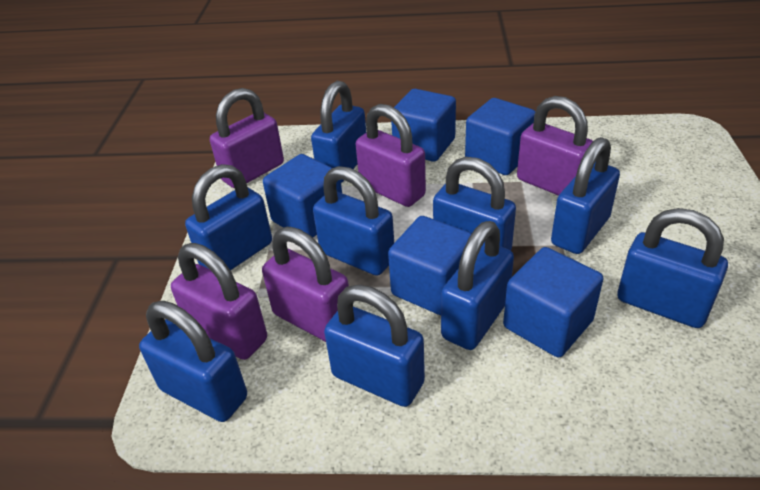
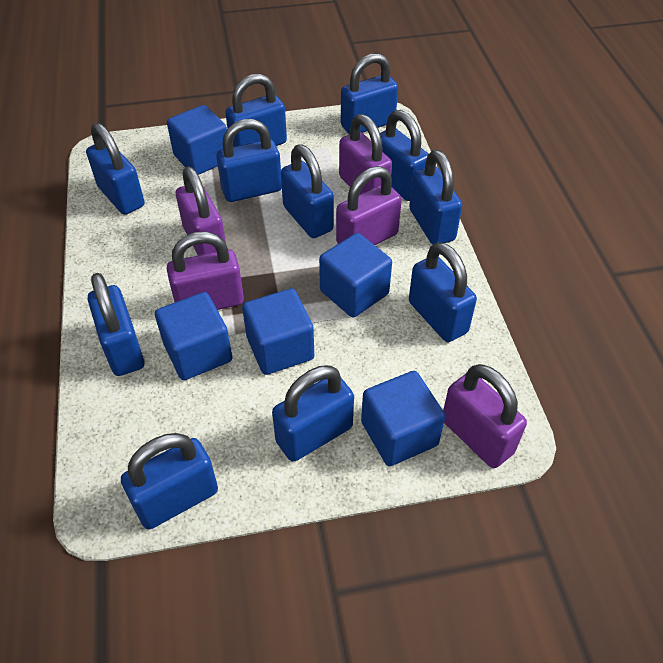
blue padlock: 9 -> 11

